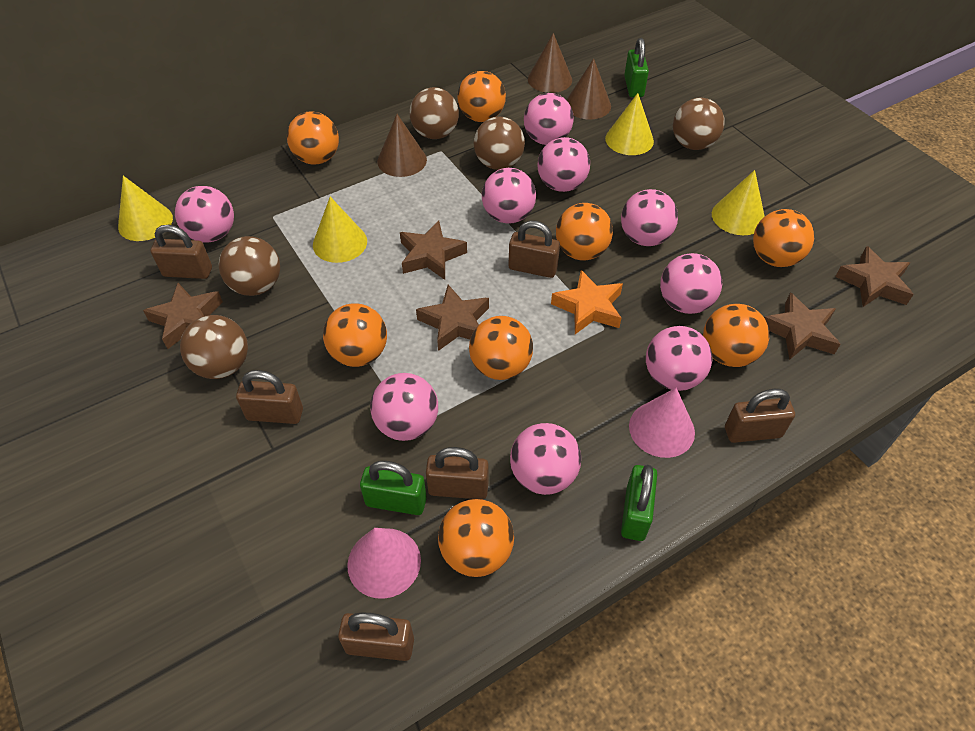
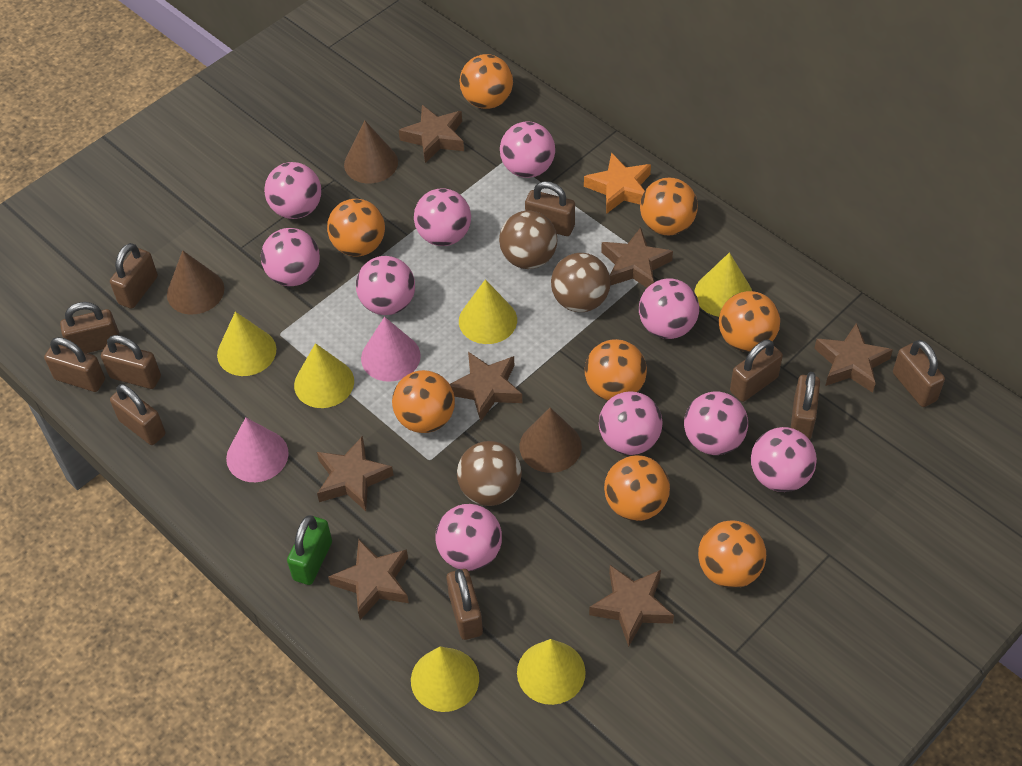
brown ball: 5 -> 3
brown padlock: 6 -> 10
brown star: 5 -> 7
green padlock: 3 -> 1
pink ball: 9 -> 10
yellow cone: 4 -> 6

